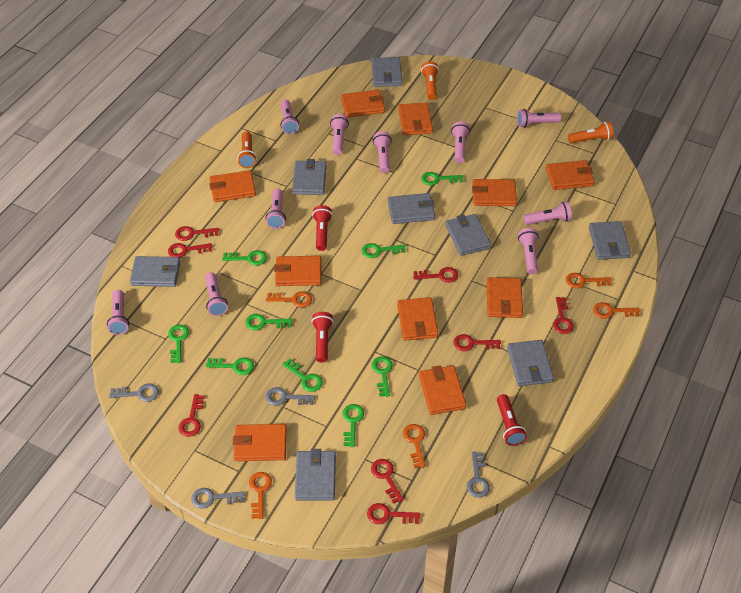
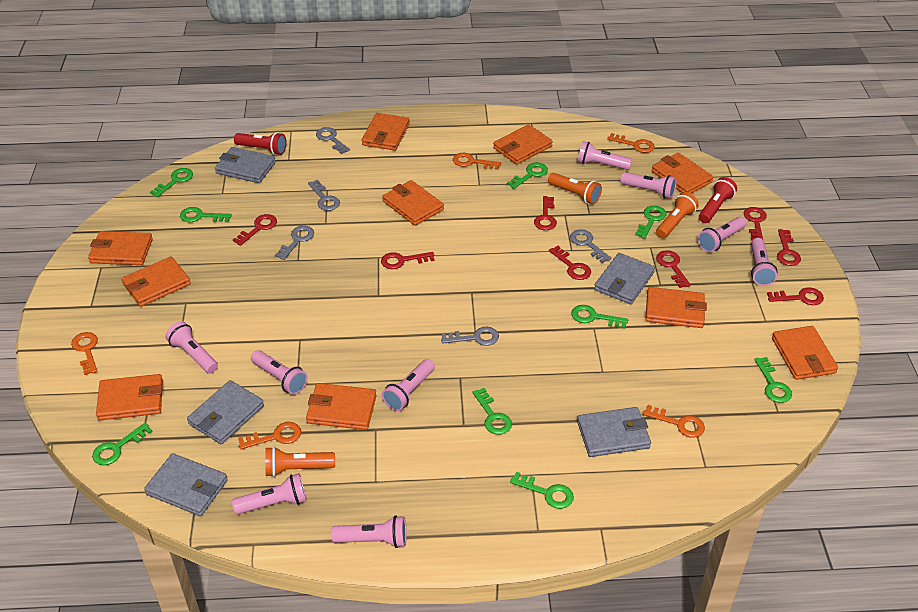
grey key: 4 -> 5
grey wallet: 8 -> 5
pink flashlight: 10 -> 9
red flashlight: 3 -> 2

